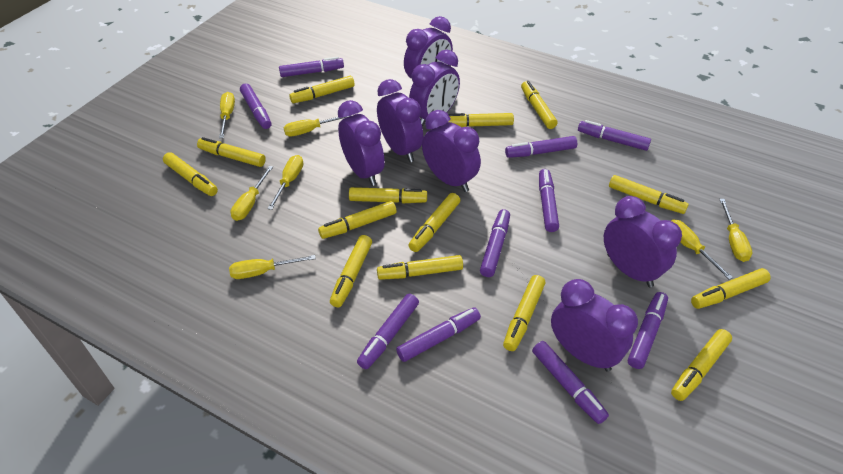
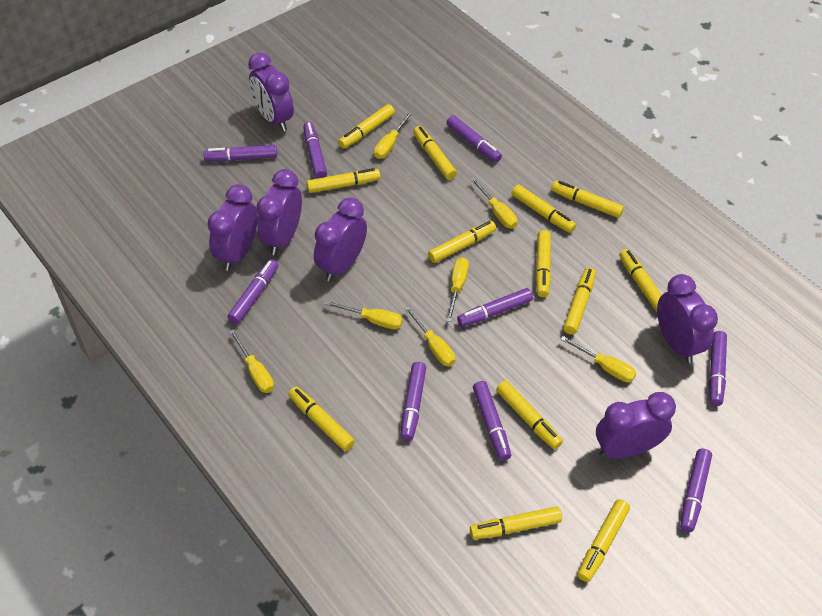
purple clock: 7 -> 6
purple marker: 10 -> 9
yellow marker: 14 -> 13

